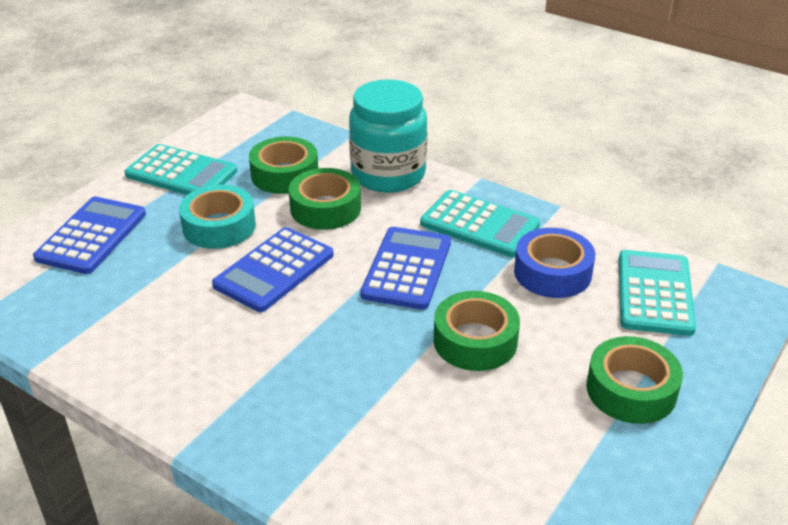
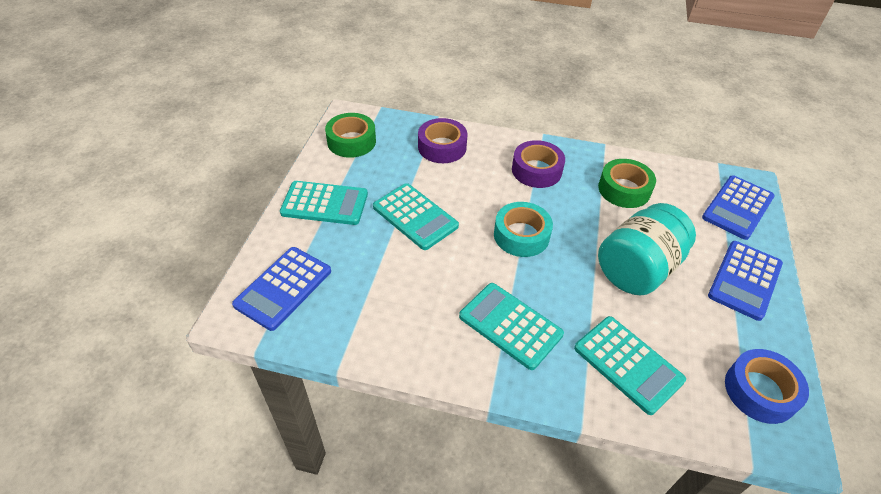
green tape: 4 -> 2
purple tape: 0 -> 2
turquoise calculator: 3 -> 4

